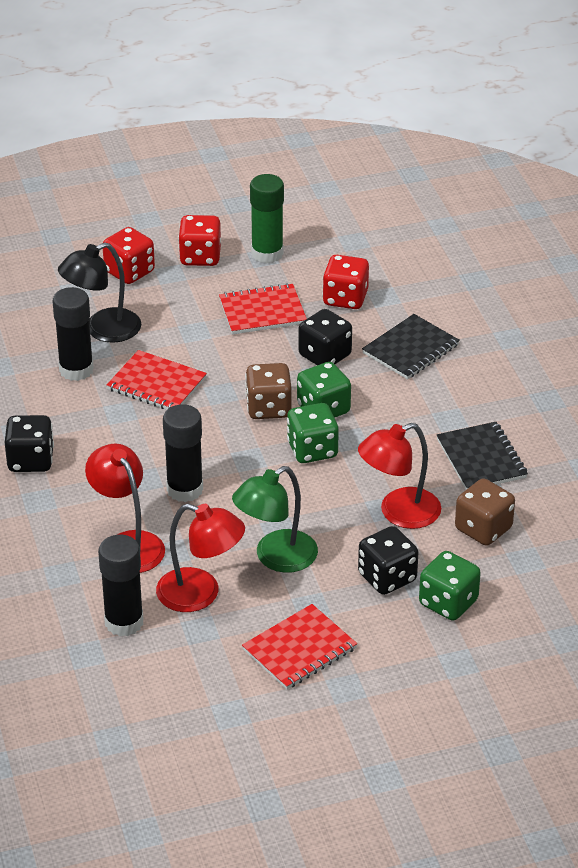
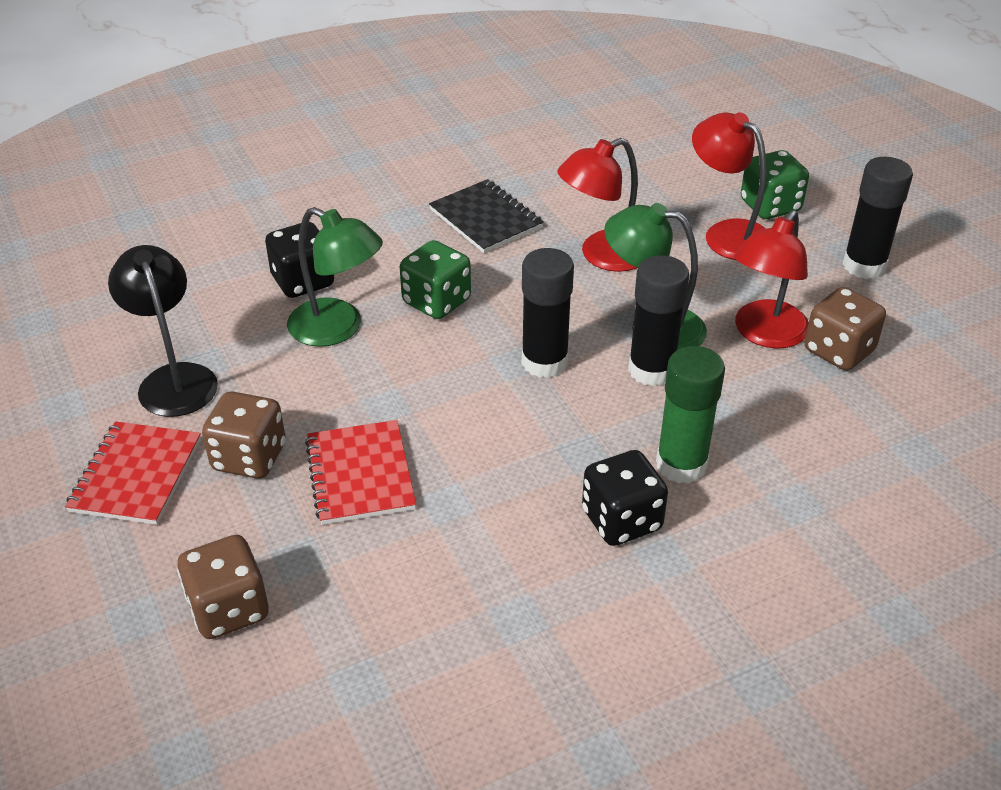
black dice: 3 -> 2
black notebook: 2 -> 1
brown dice: 2 -> 3
green dice: 3 -> 2
green lamp: 1 -> 2
red dice: 3 -> 0
red notebook: 3 -> 2

